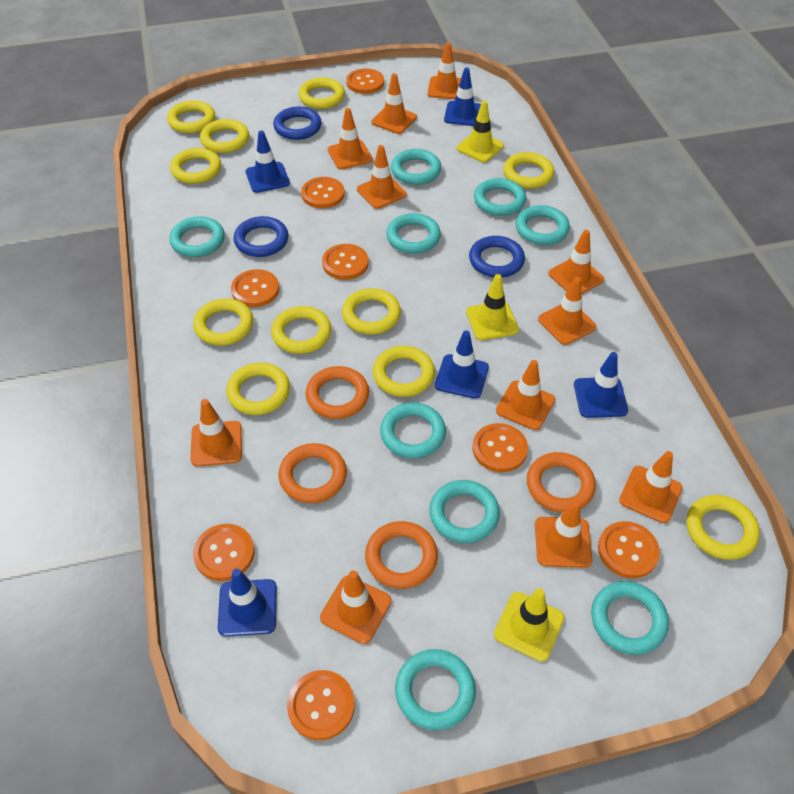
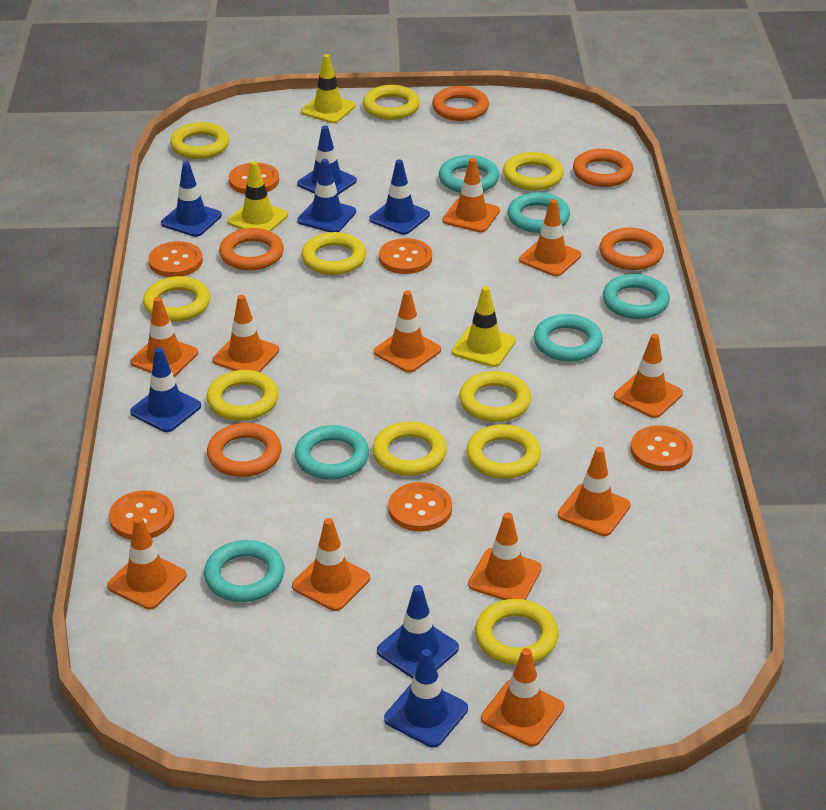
blue ring: 3 -> 0
blue traffic cone: 5 -> 7
orange button: 8 -> 6
orange ring: 4 -> 5
turquoise ring: 9 -> 6
yellow ring: 11 -> 10

